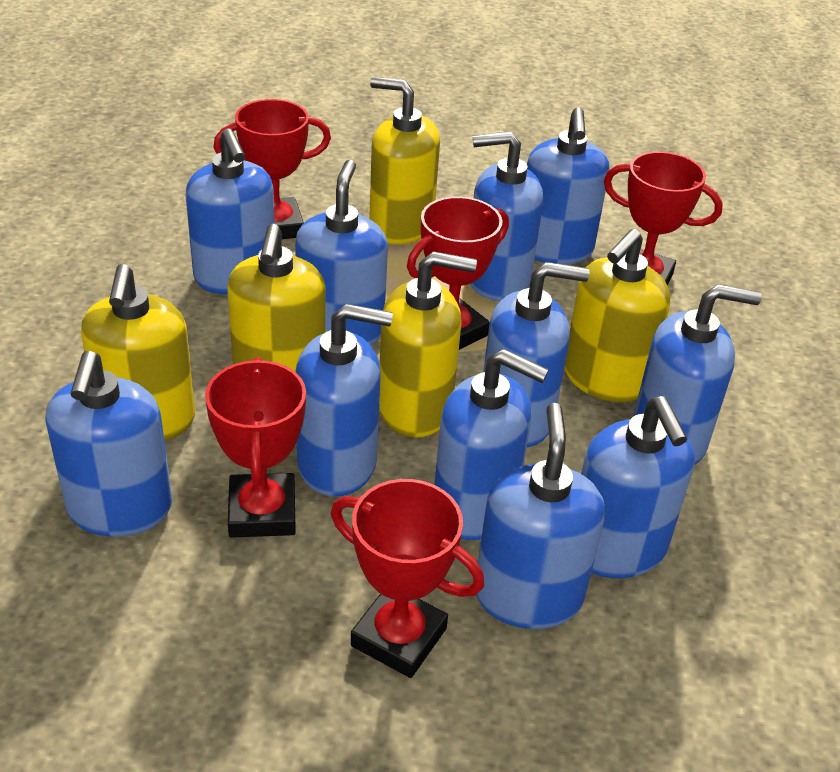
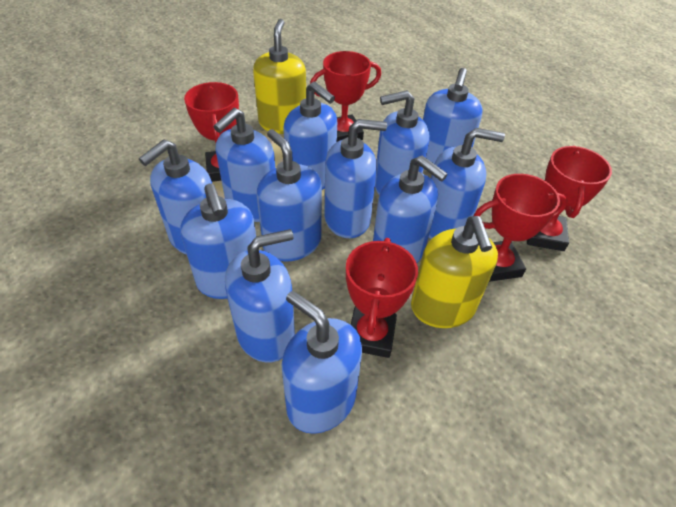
blue soap dispenser: 11 -> 12
yellow soap dispenser: 5 -> 2

